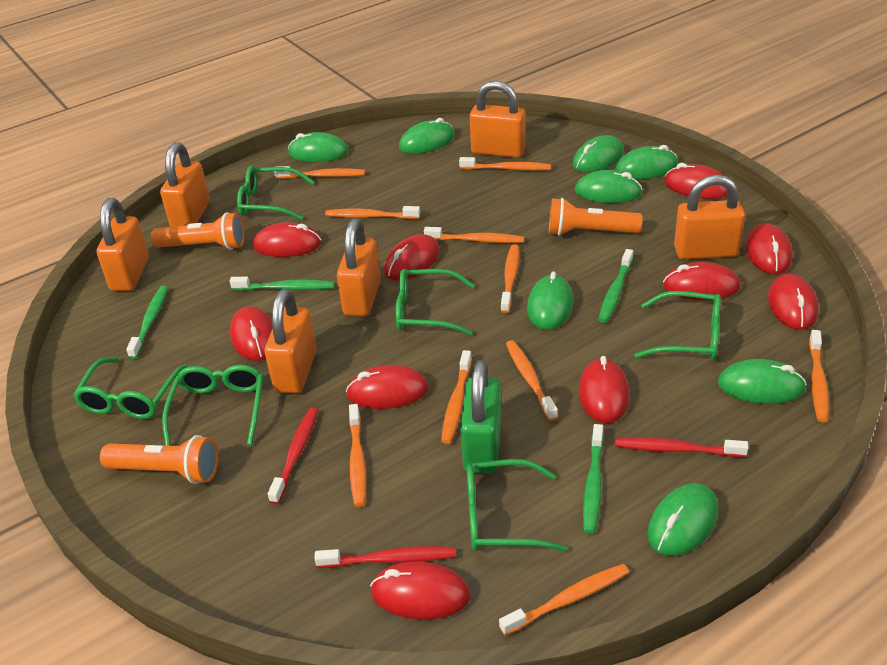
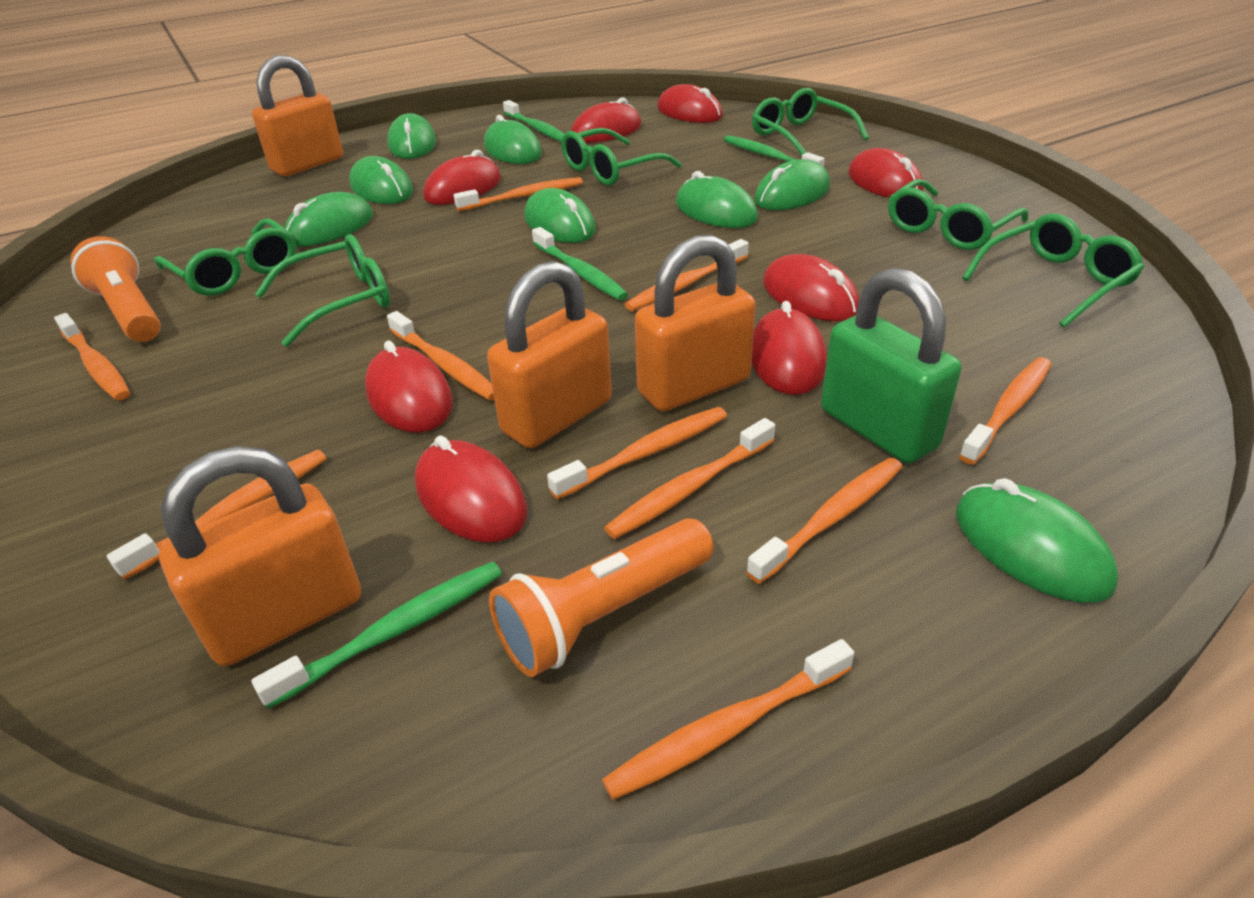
orange flashlight: 3 -> 2
orange padlock: 6 -> 4
red mouse: 10 -> 8
red toothbrush: 3 -> 0

